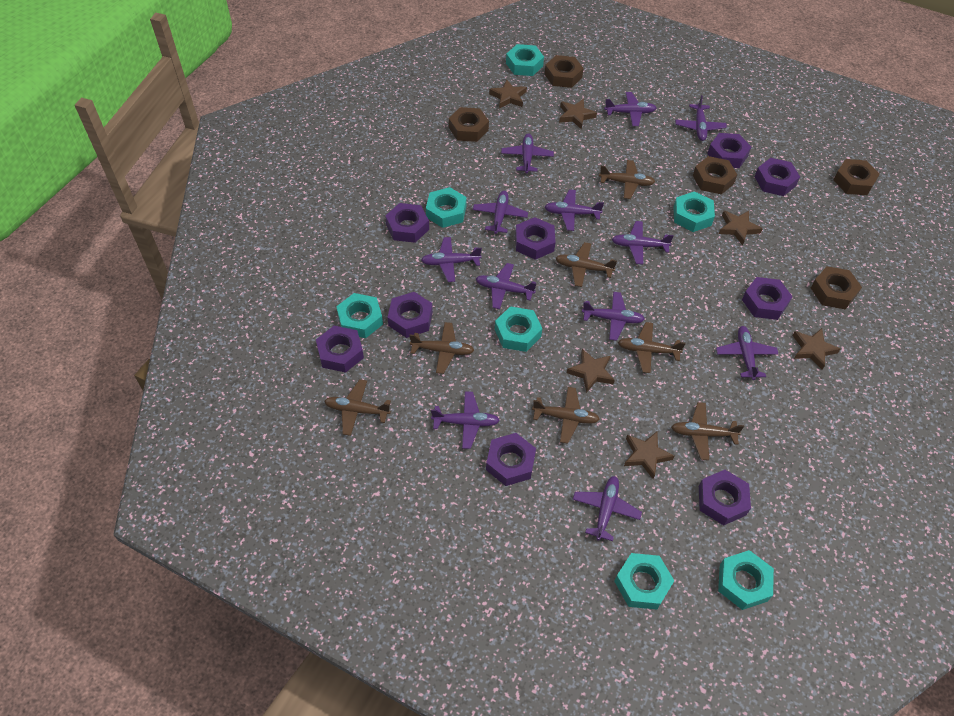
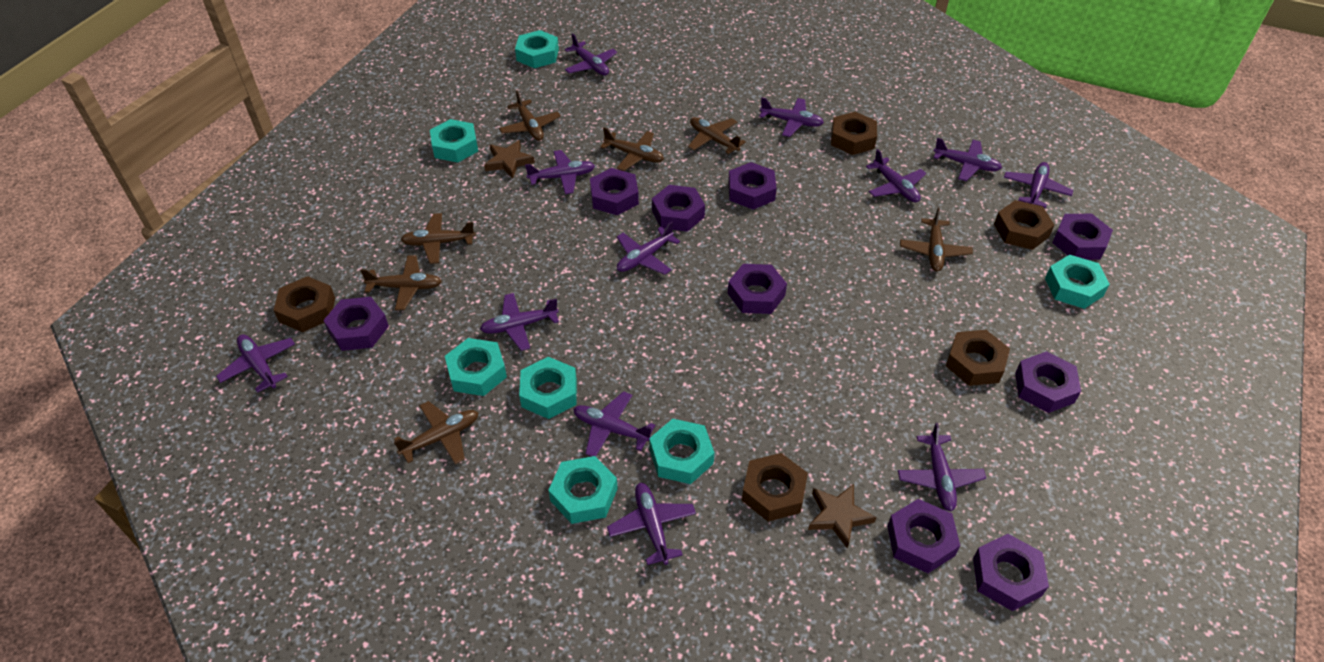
brown star: 6 -> 2

